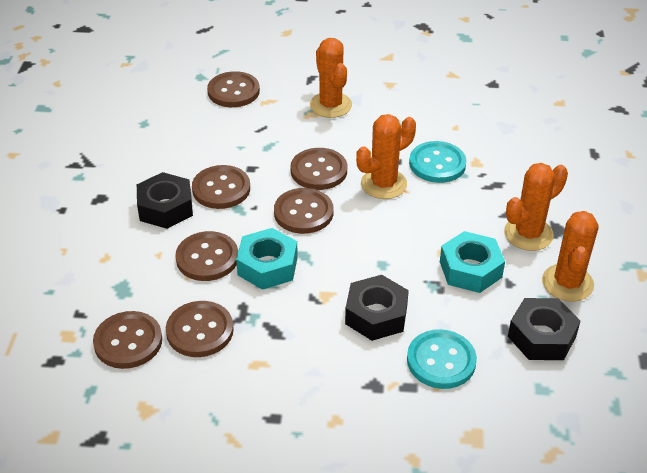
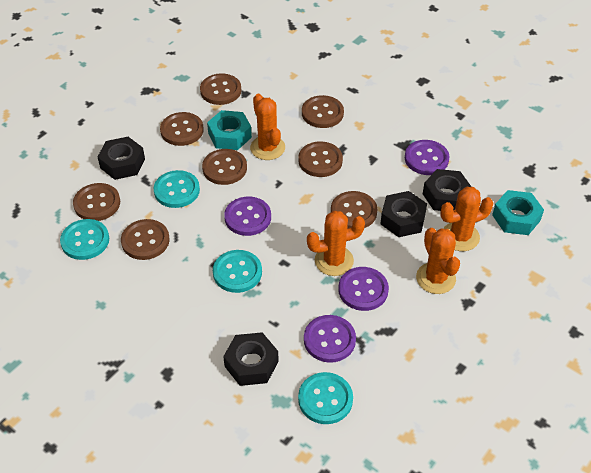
black nut: 3 -> 4
brown button: 7 -> 8
purple button: 0 -> 4
turquoise button: 2 -> 4

